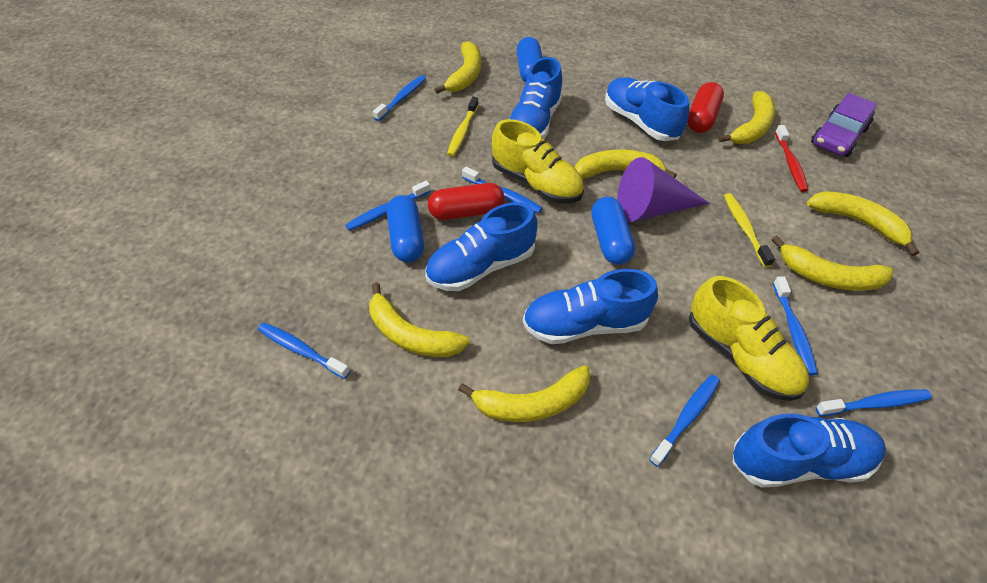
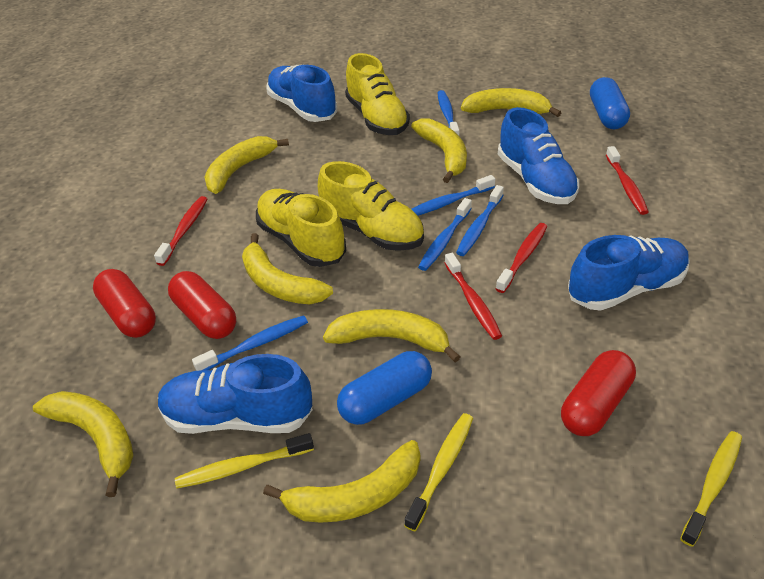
blue capsule: 3 -> 2
blue shoe: 5 -> 4
blue toothbrush: 7 -> 5
purple car: 1 -> 0
purple cone: 1 -> 0
red capsule: 2 -> 3
red toothbrush: 1 -> 4
yellow shoe: 2 -> 3
yellow toothbrush: 2 -> 3

